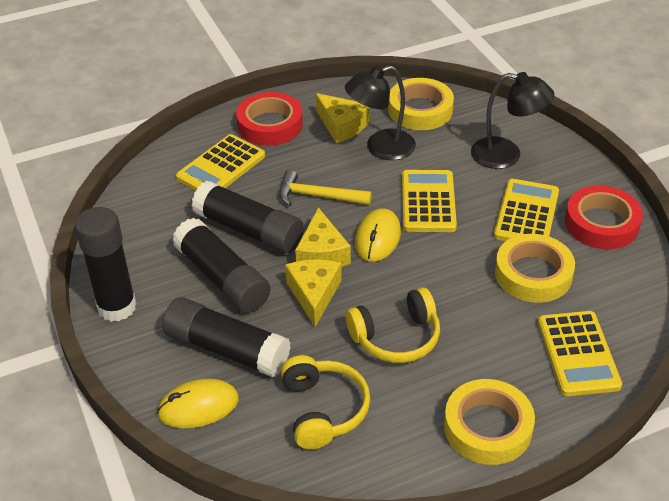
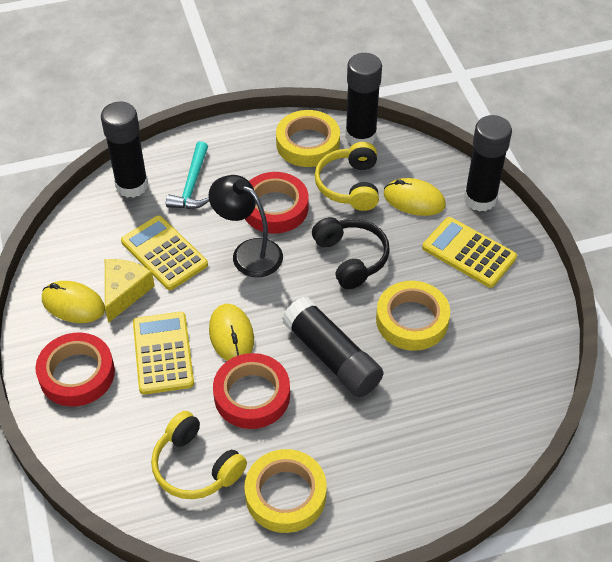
black headphones: 0 -> 1
black lamp: 2 -> 1
red tape: 2 -> 3
turquoise hammer: 0 -> 1
yellow calculator: 4 -> 3
yellow cheese: 3 -> 1
yellow hammer: 1 -> 0
yellow mouse: 2 -> 3

